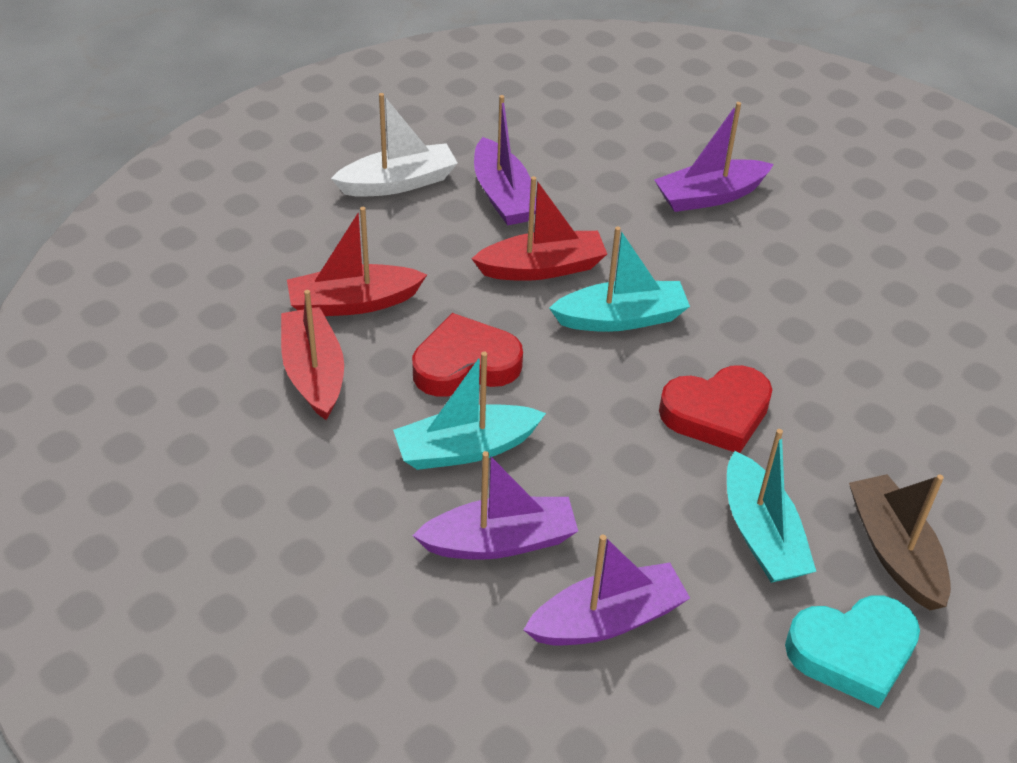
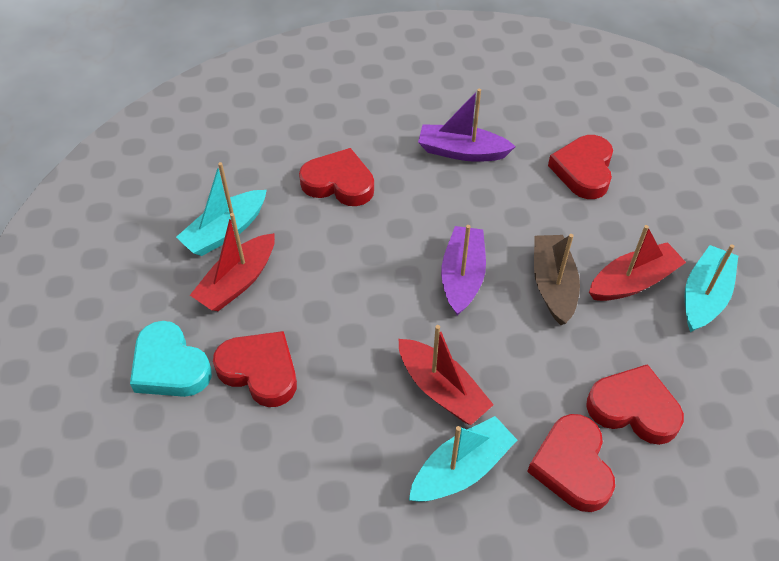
purple boat: 4 -> 2
red heart: 2 -> 5
white boat: 1 -> 0

